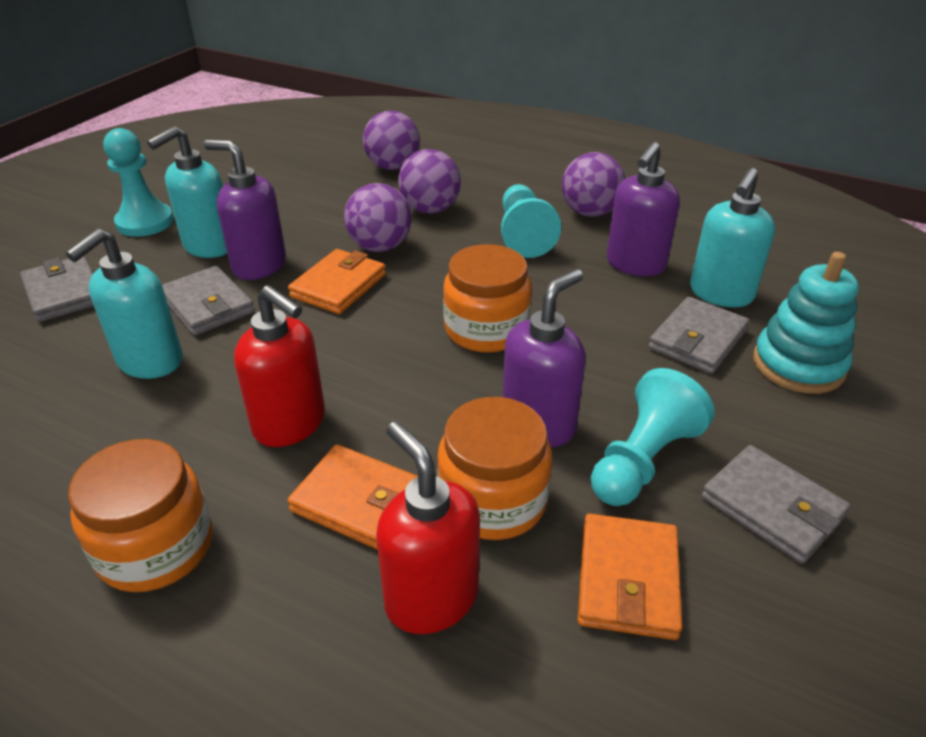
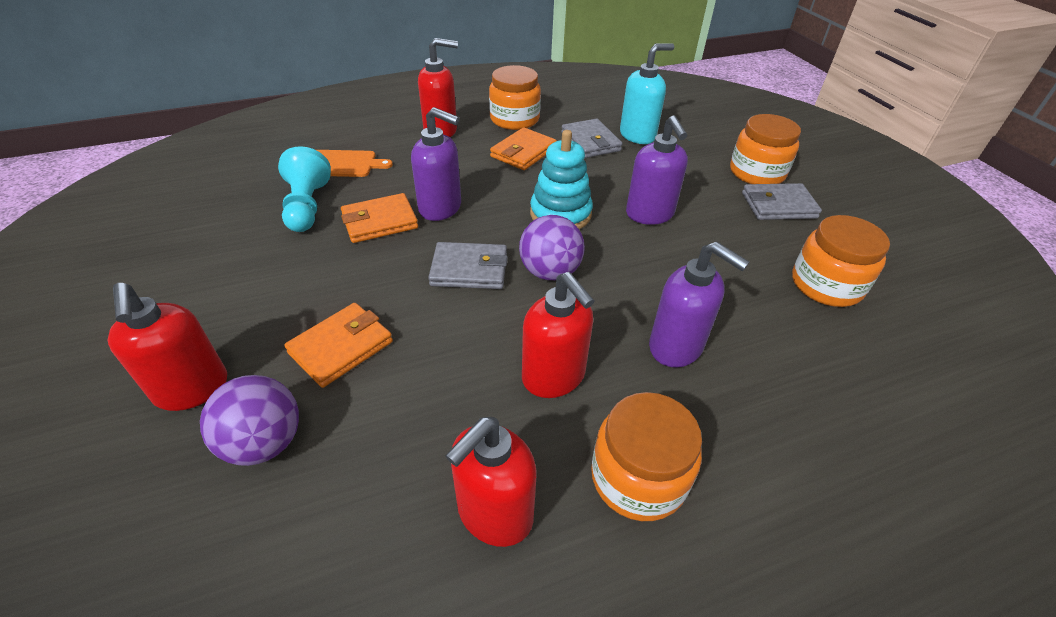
grey wallet: 4 -> 3
orange cutting board: 0 -> 1
orange jar: 3 -> 4
purple ball: 4 -> 2
red soap dispenser: 2 -> 4
turquoise pawn: 3 -> 1
turquoise soap dispenser: 3 -> 1

